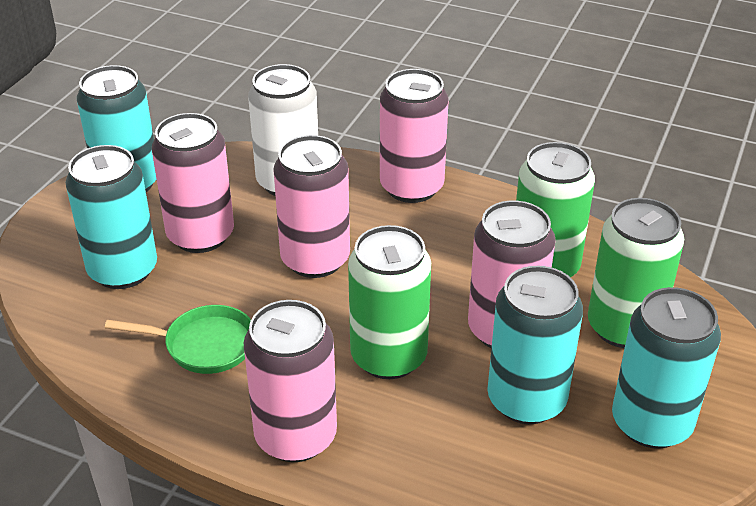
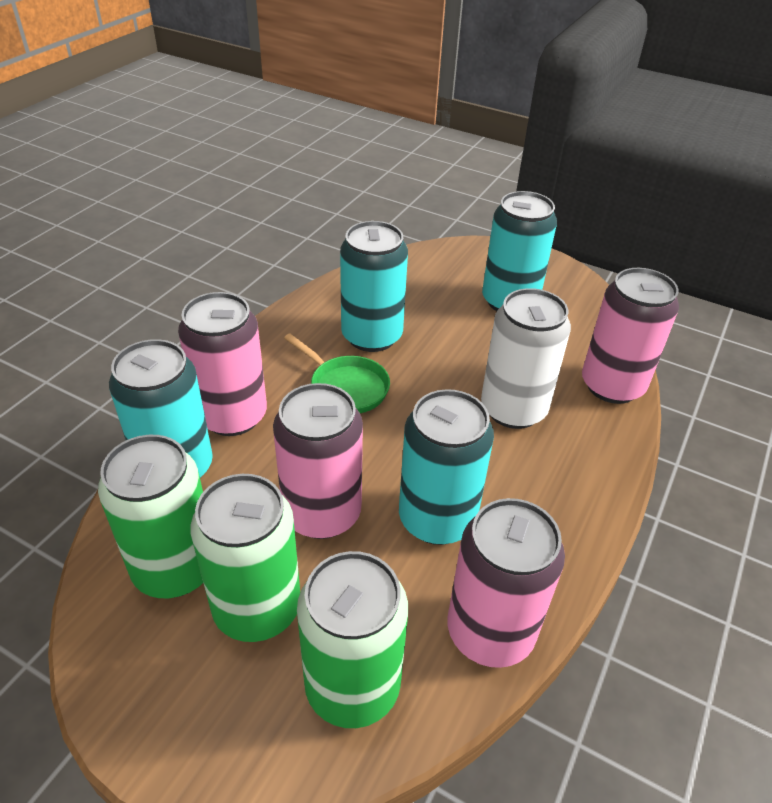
pink can: 5 -> 4

